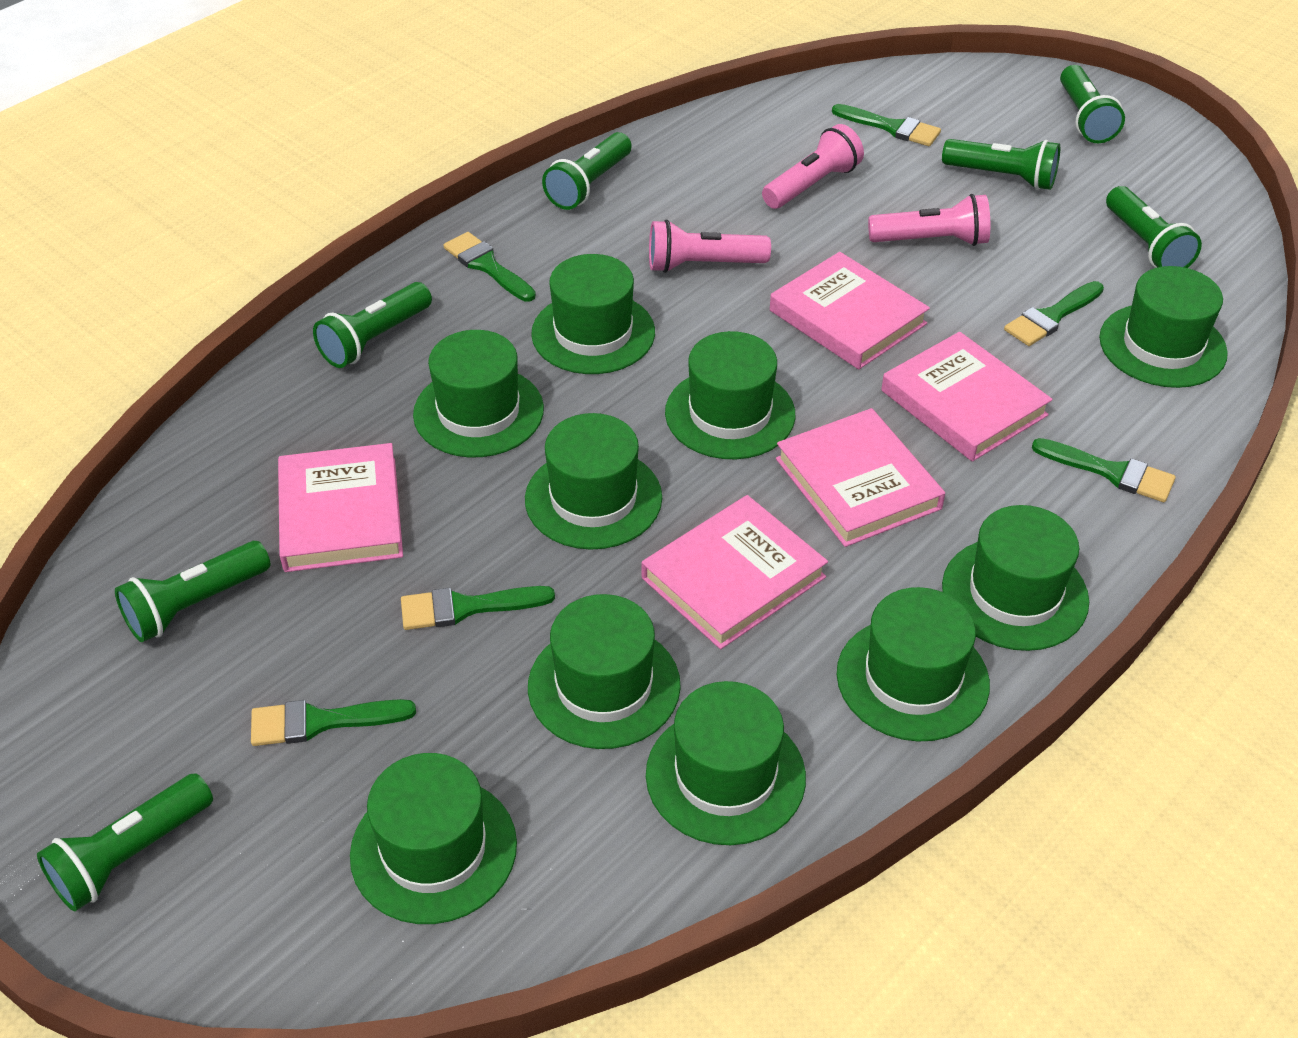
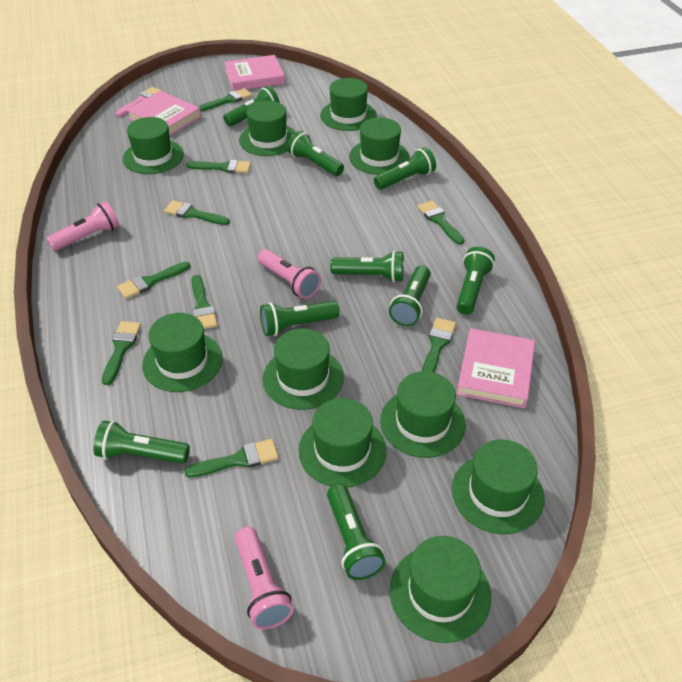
green brush: 6 -> 9
green flashlight: 7 -> 9
pink book: 5 -> 3
pink brush: 0 -> 1

